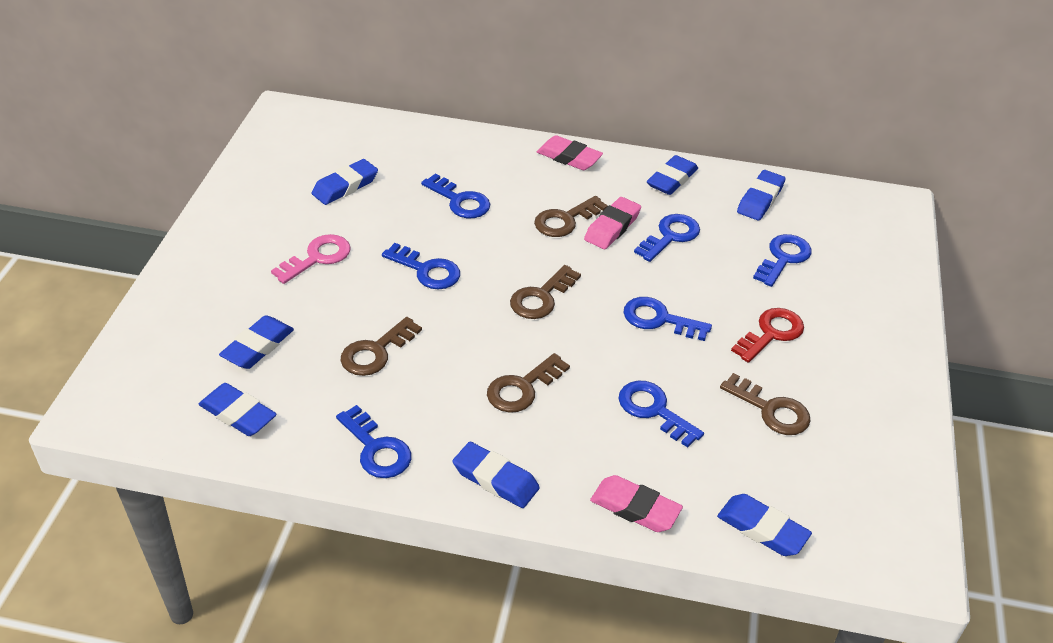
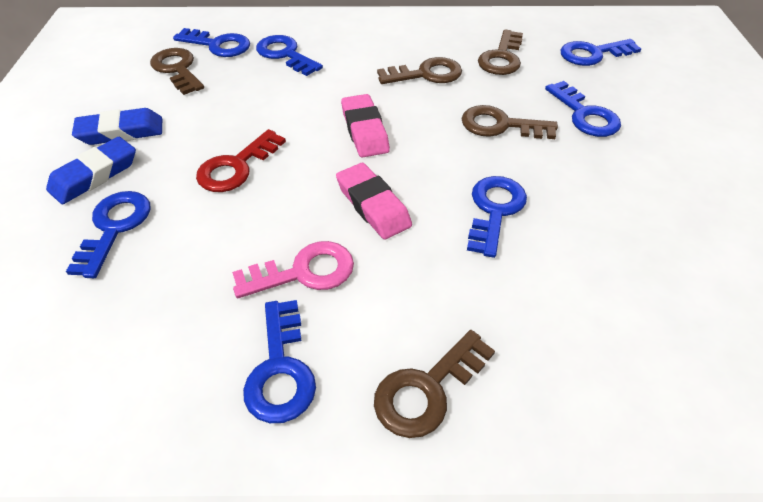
blue eraser: 7 -> 2
pink eraser: 3 -> 2

